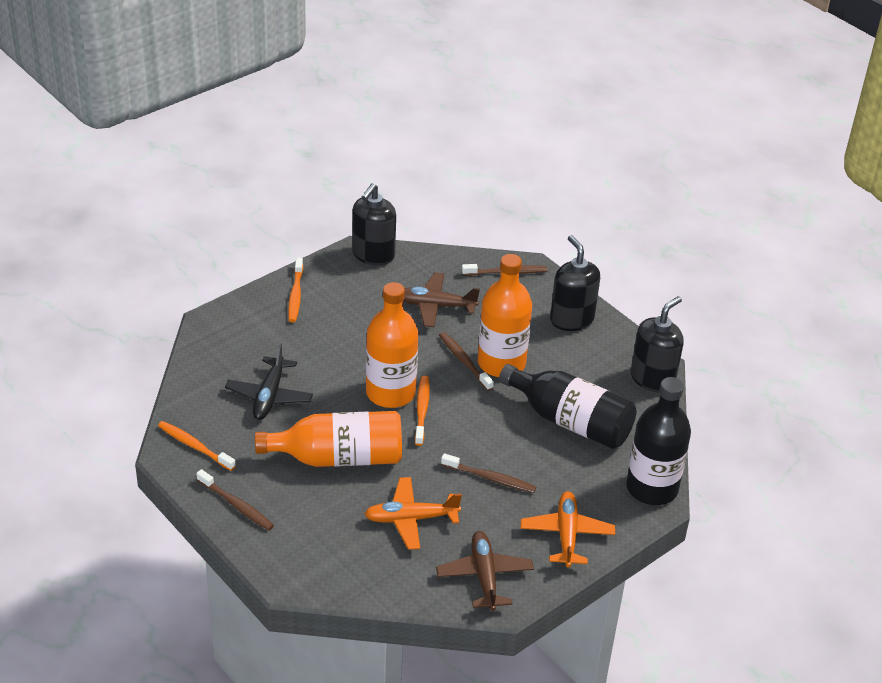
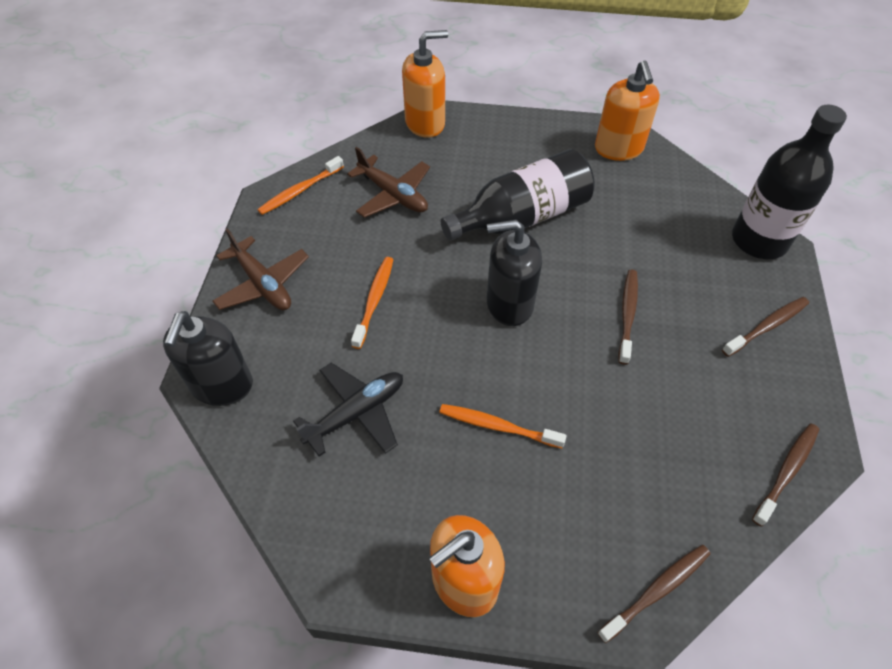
black soap dispenser: 3 -> 2
orange bottle: 3 -> 0
orange plane: 2 -> 0
orange soap dispenser: 0 -> 3

